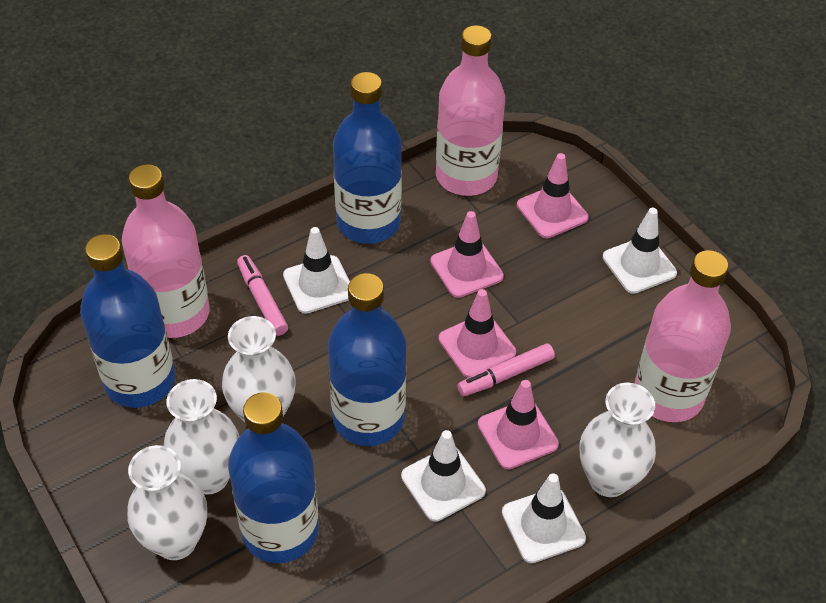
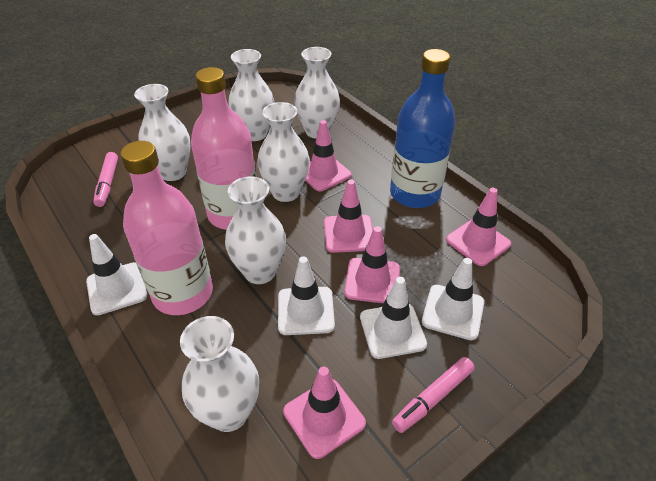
blue bottle: 4 -> 1
pink bottle: 3 -> 2
pink traffic cone: 4 -> 5
white vase: 4 -> 6

